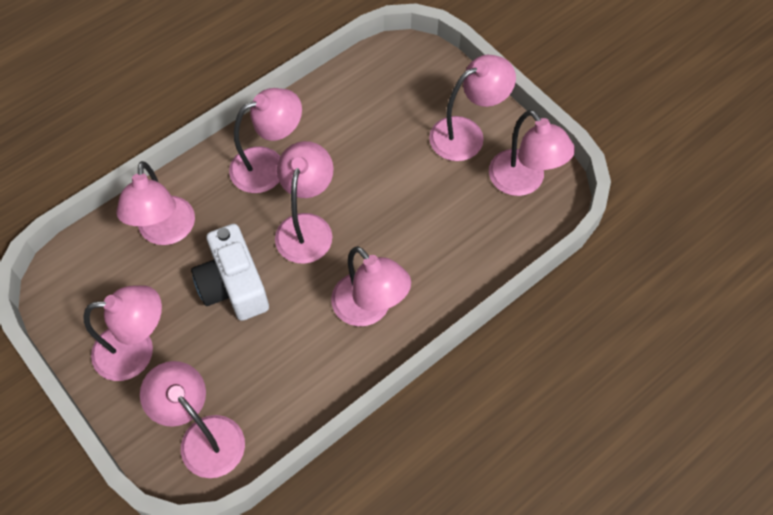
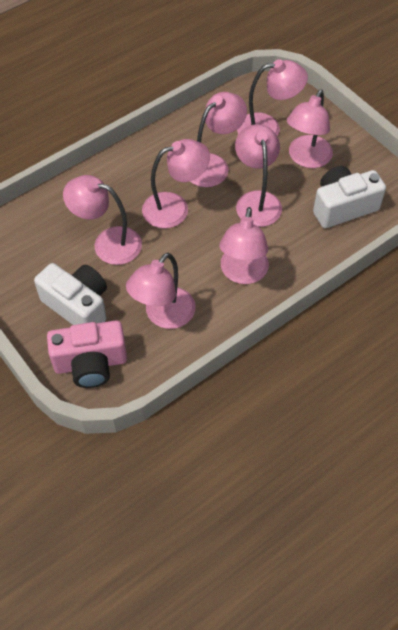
pink camera: 0 -> 1
white camera: 1 -> 2

